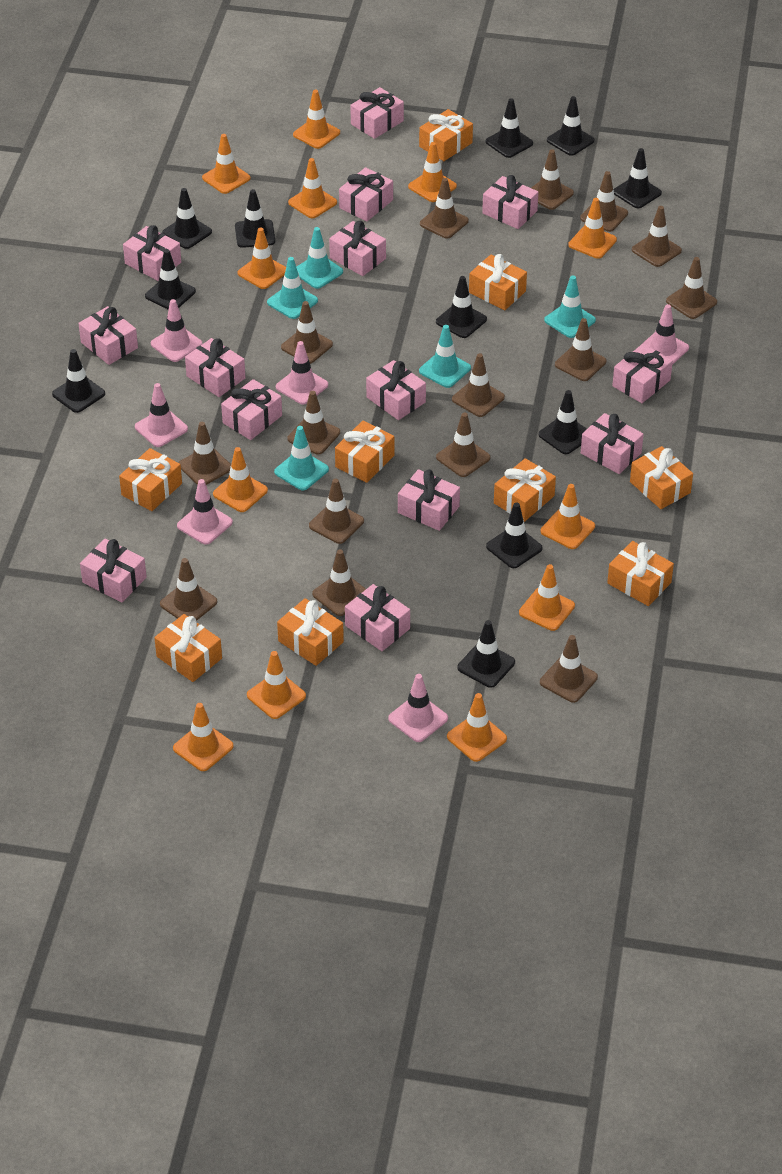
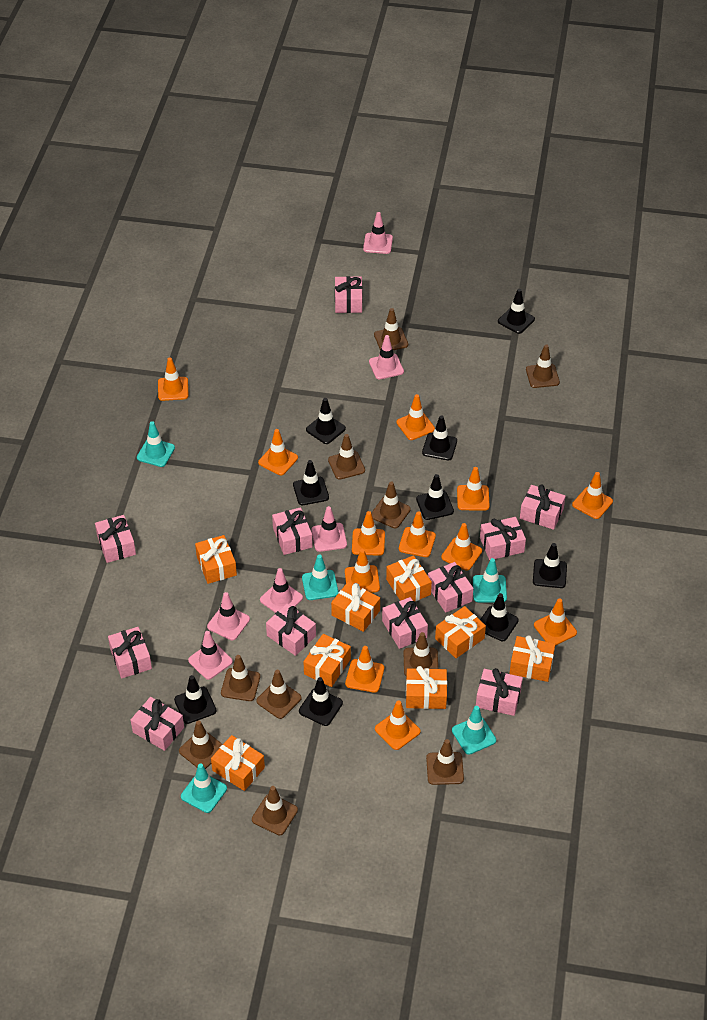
black traffic cone: 11 -> 9
brown traffic cone: 15 -> 10
orange gift: 9 -> 8
pink gift: 14 -> 11

